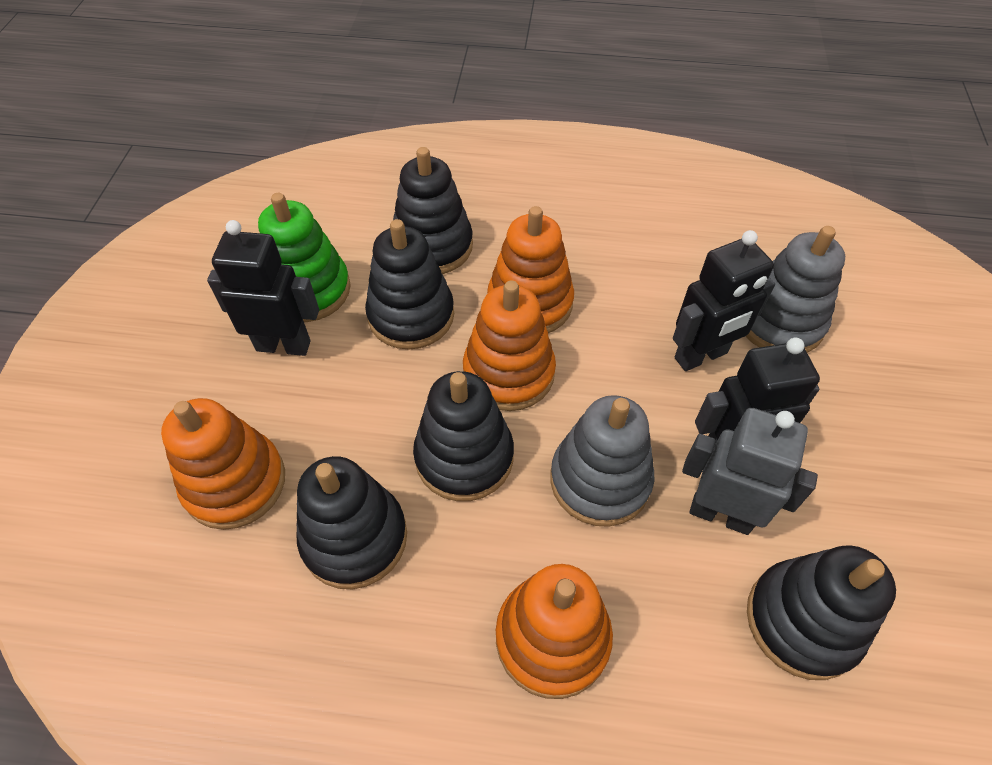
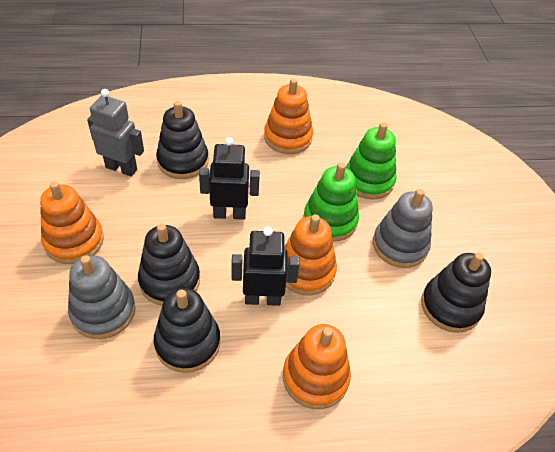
black robot: 3 -> 2
black stacking toy: 5 -> 4
green stacking toy: 1 -> 2

